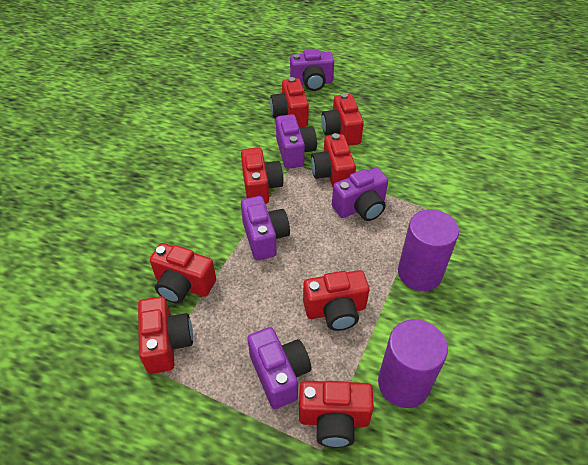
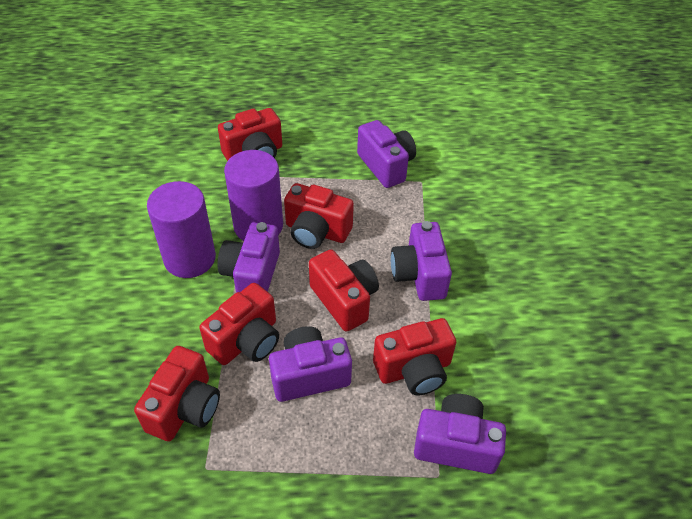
red camera: 8 -> 6

